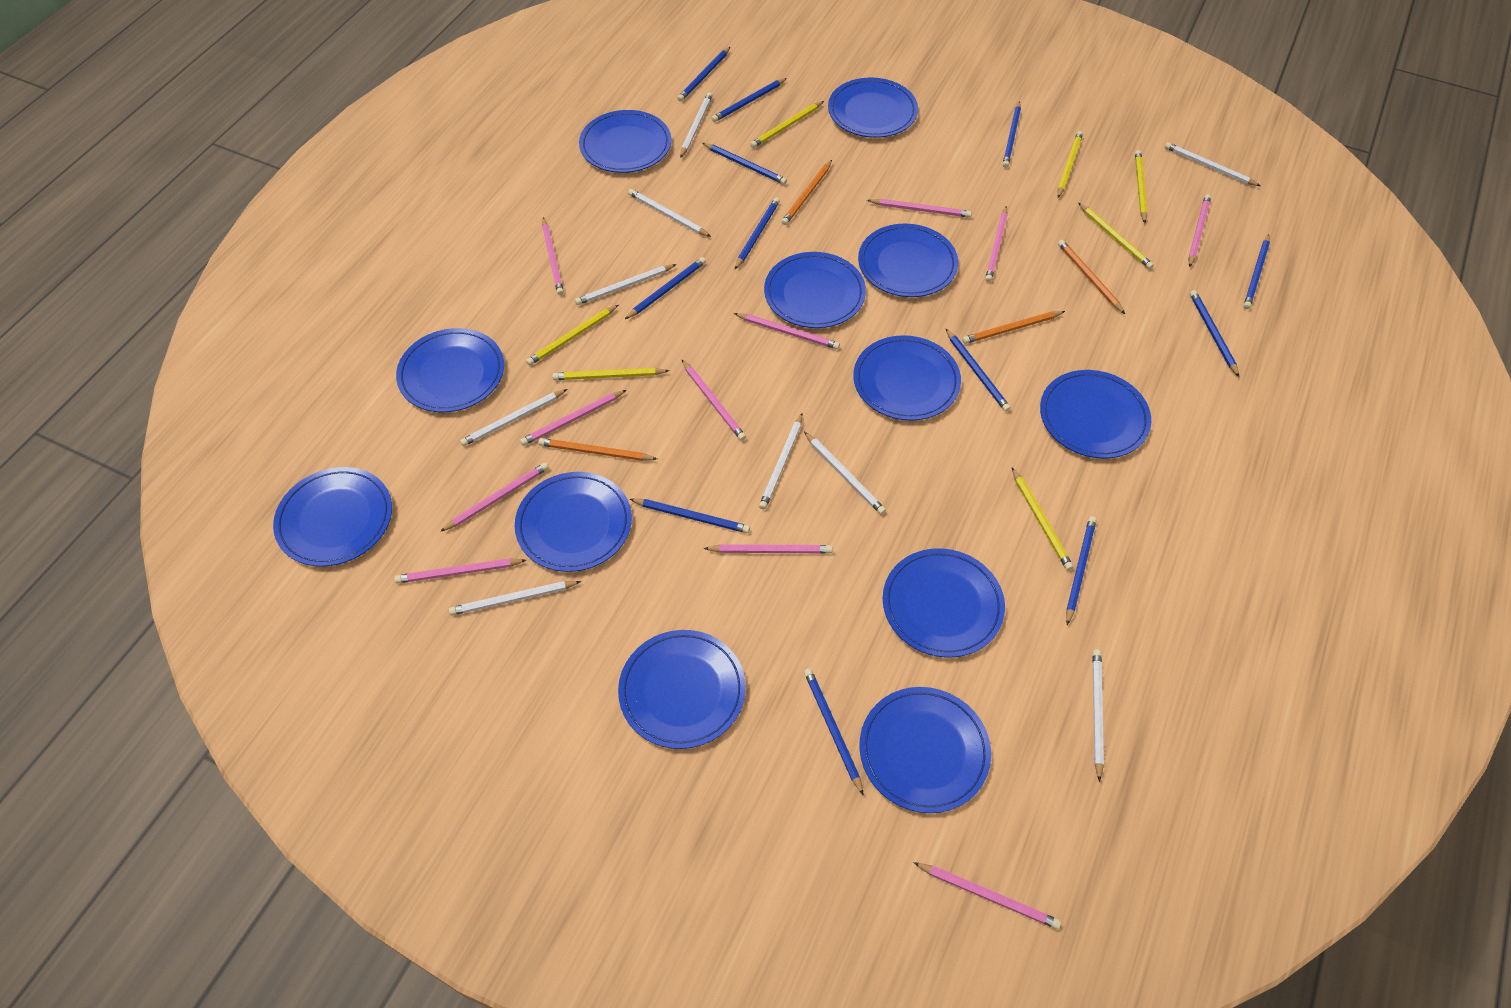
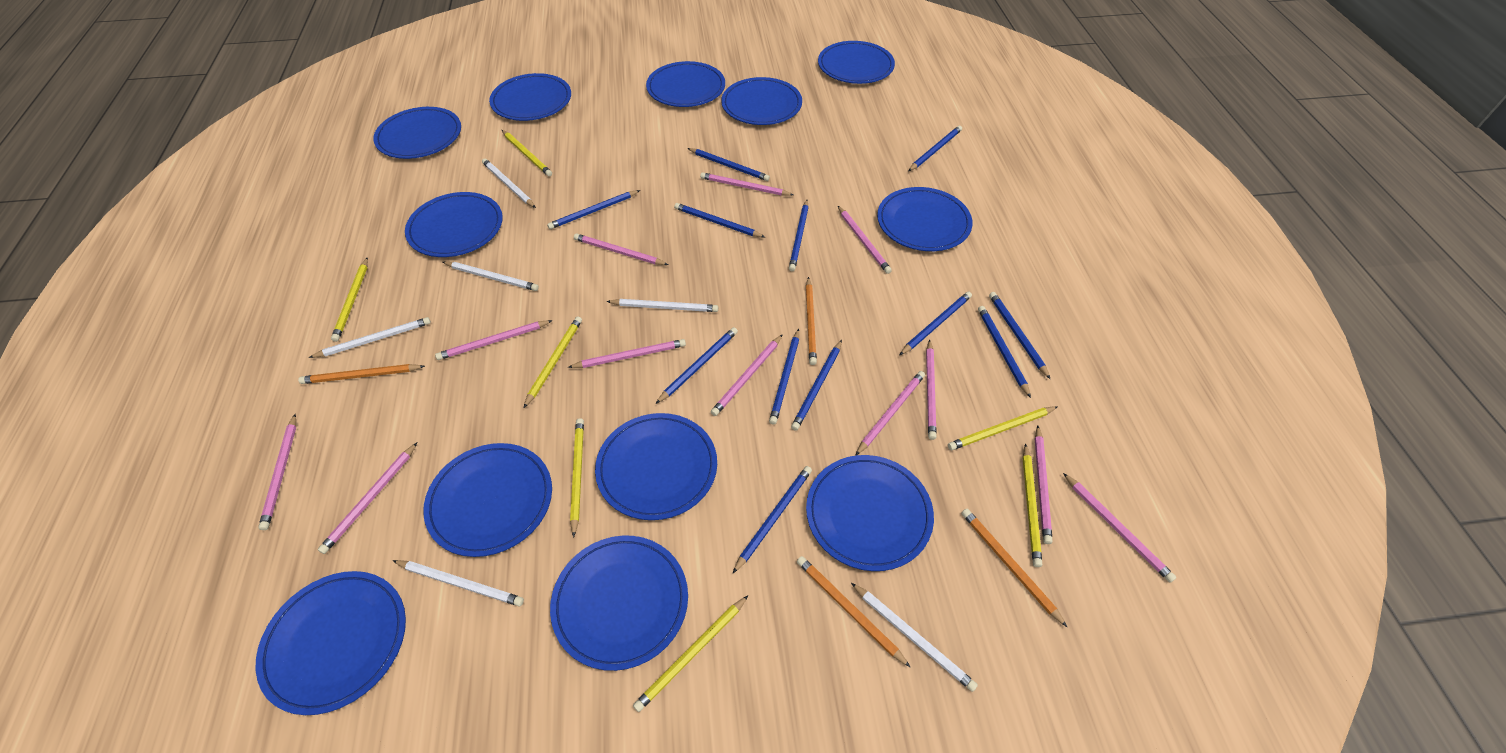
pink pencil: 11 -> 12
white pencil: 9 -> 6

